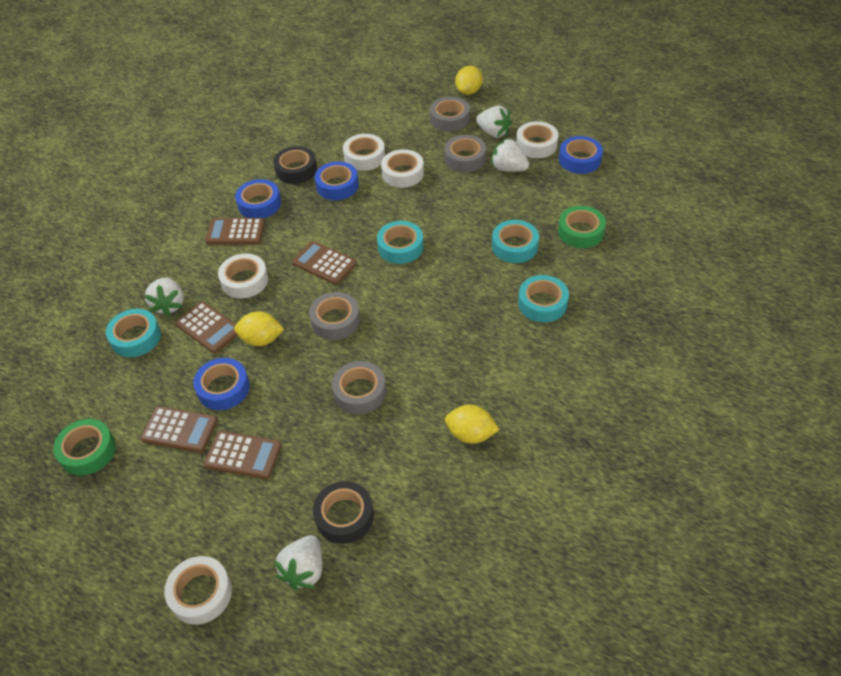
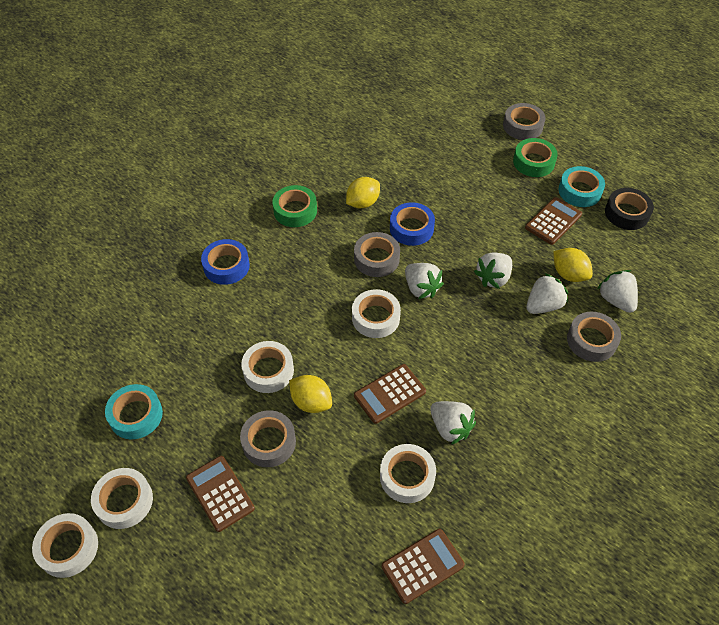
black tape: 2 -> 1
blue tape: 4 -> 2
brown calculator: 5 -> 4
turquoise tape: 4 -> 2
white strawberry: 4 -> 5

